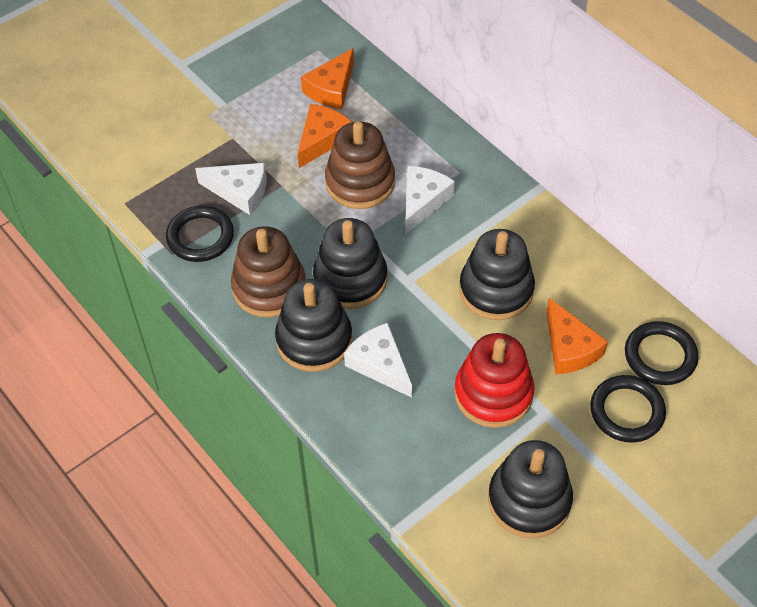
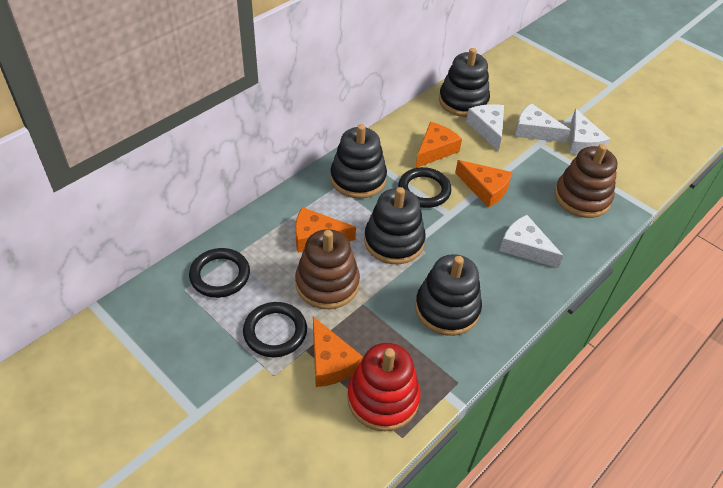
orange cheese: 3 -> 4
white cheese: 3 -> 4

